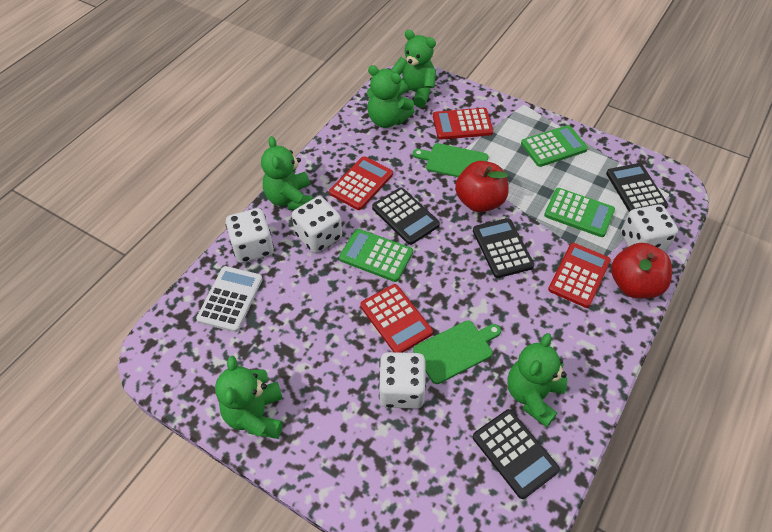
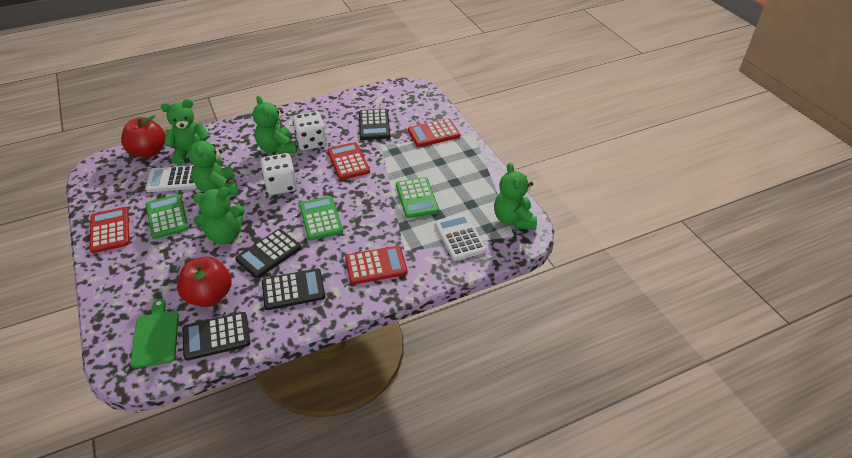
green cutting board: 2 -> 1
white calculator: 1 -> 2
white dice: 4 -> 2

